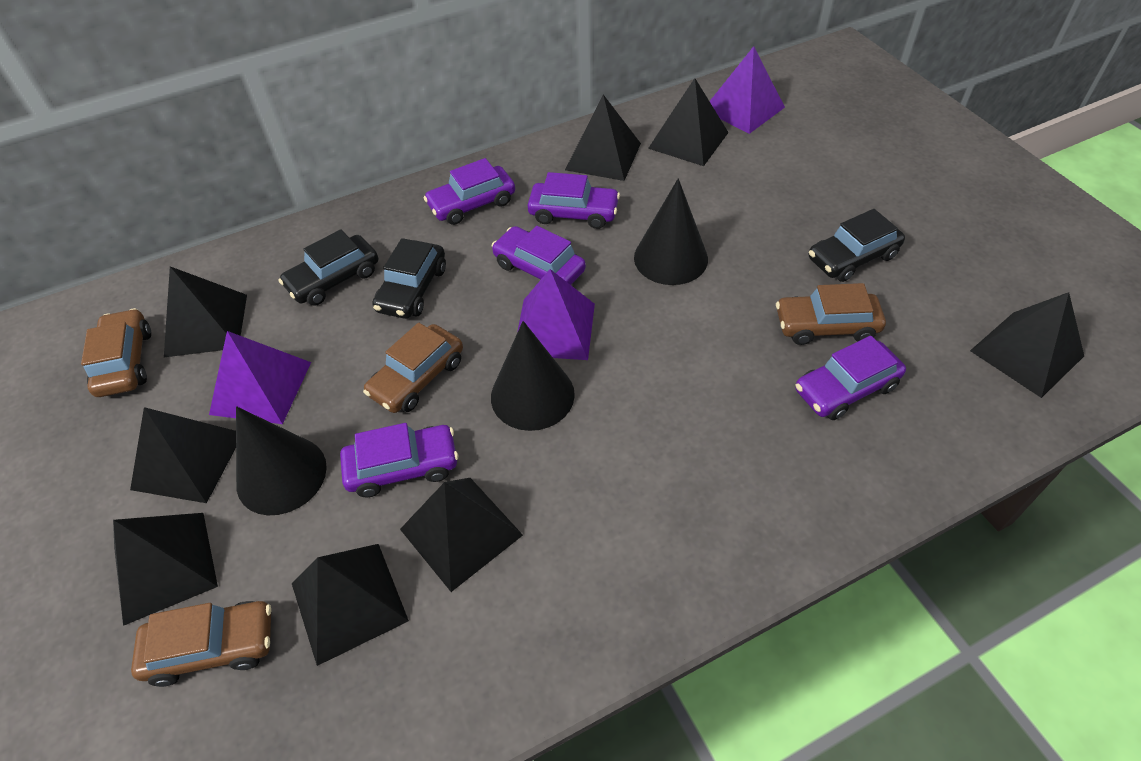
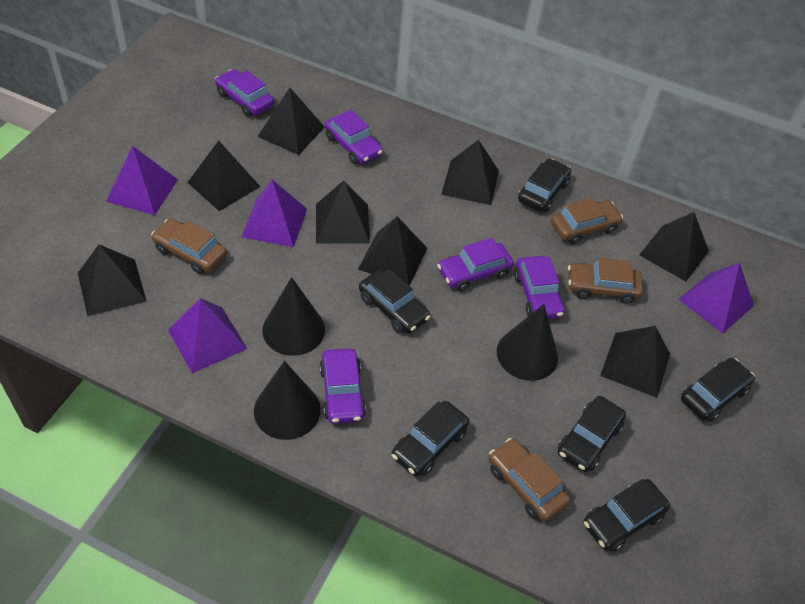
black car: 3 -> 6
purple pyramid: 3 -> 4

